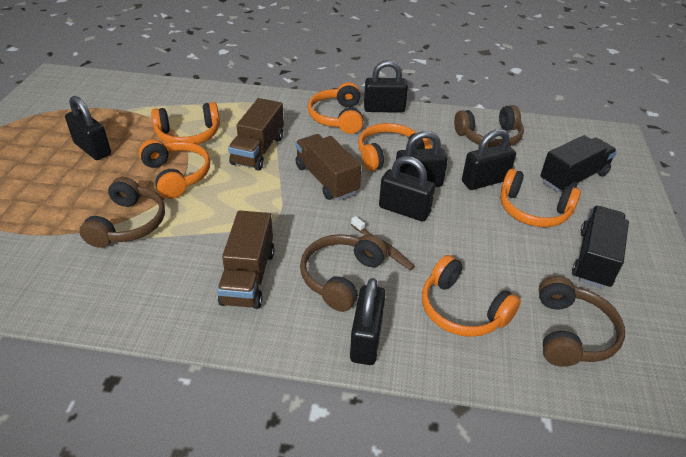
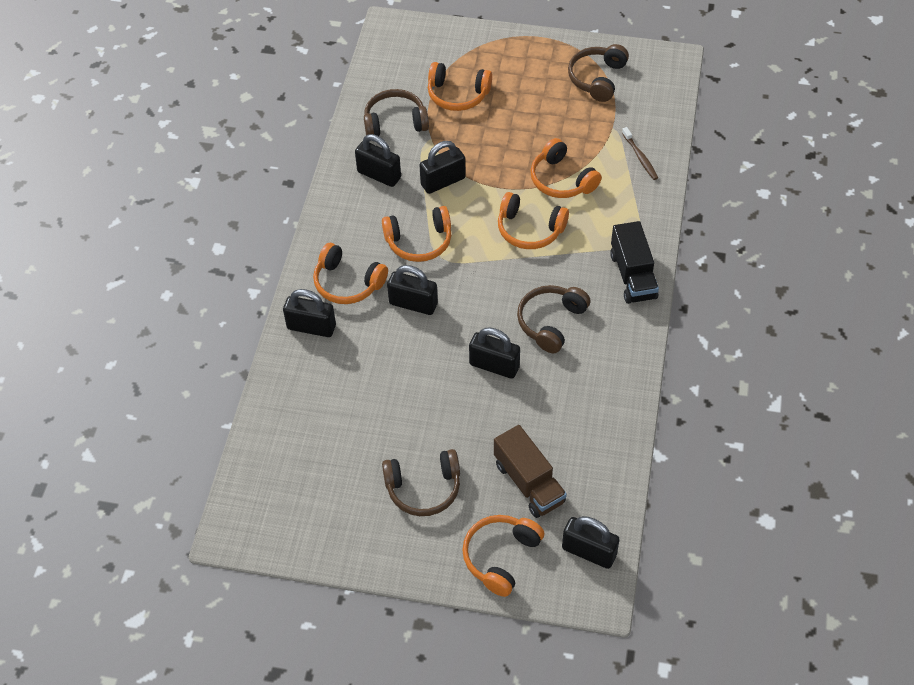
black truck: 2 -> 1
brown truck: 3 -> 1

